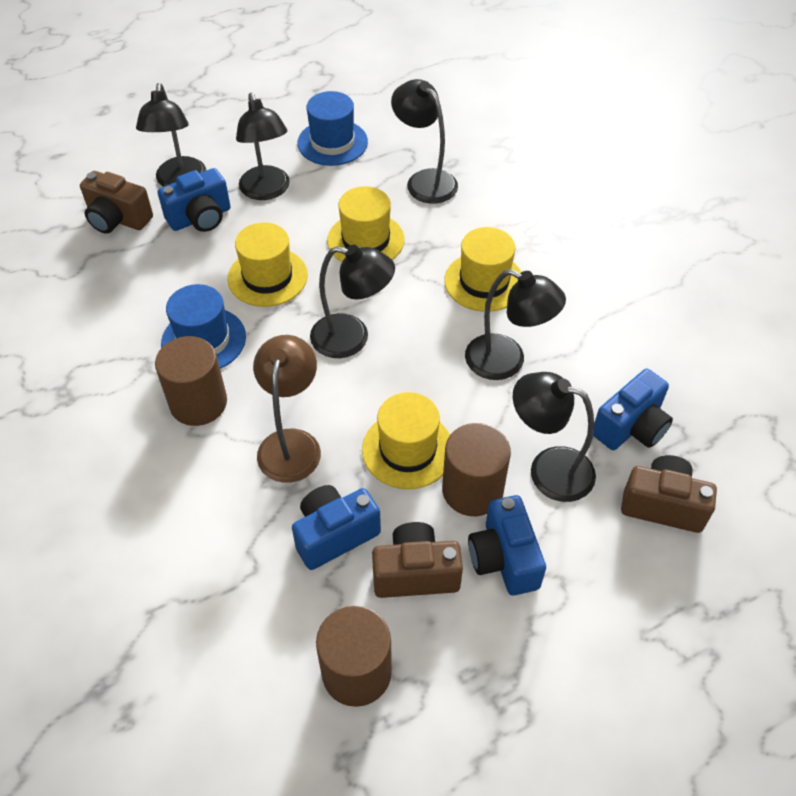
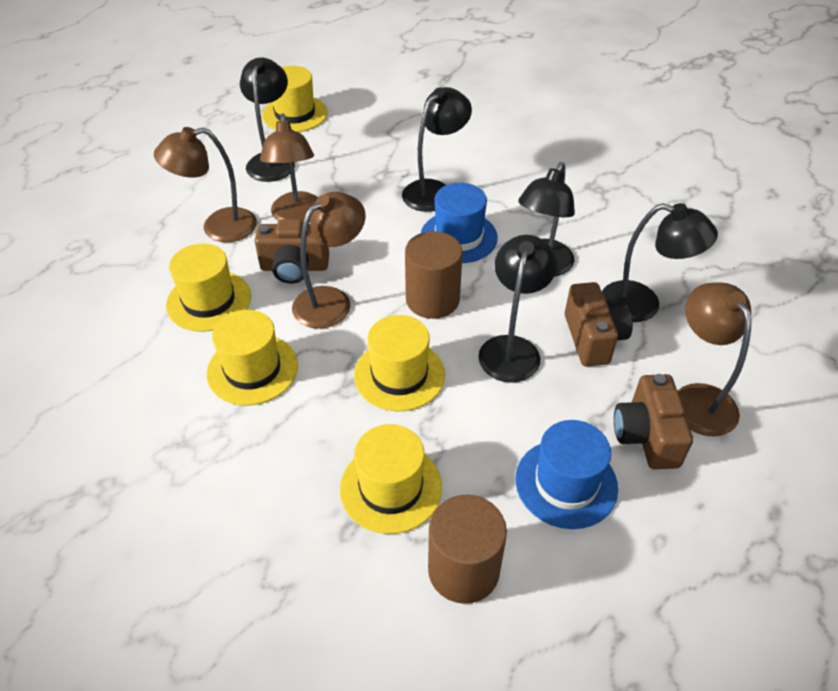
black lamp: 6 -> 5
blue camera: 4 -> 0
brown cylinder: 3 -> 2
brown lamp: 1 -> 4
yellow hat: 4 -> 5

